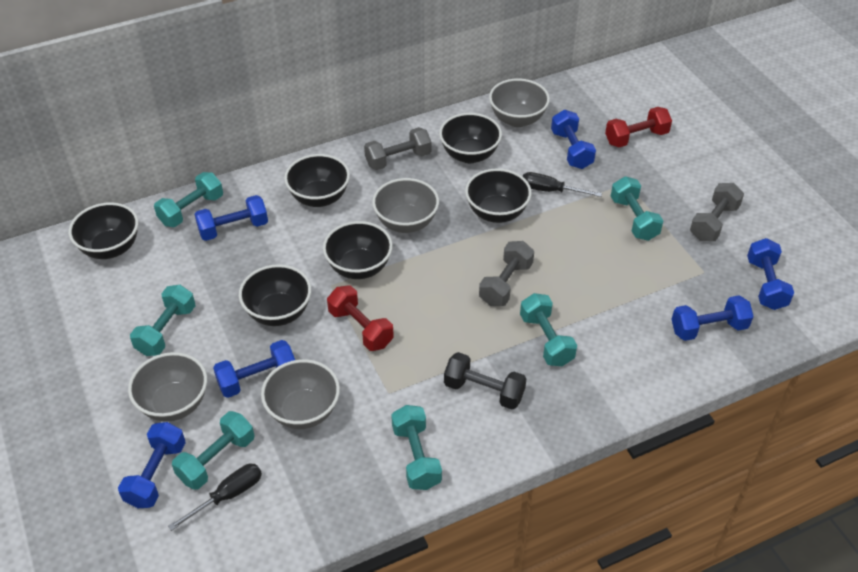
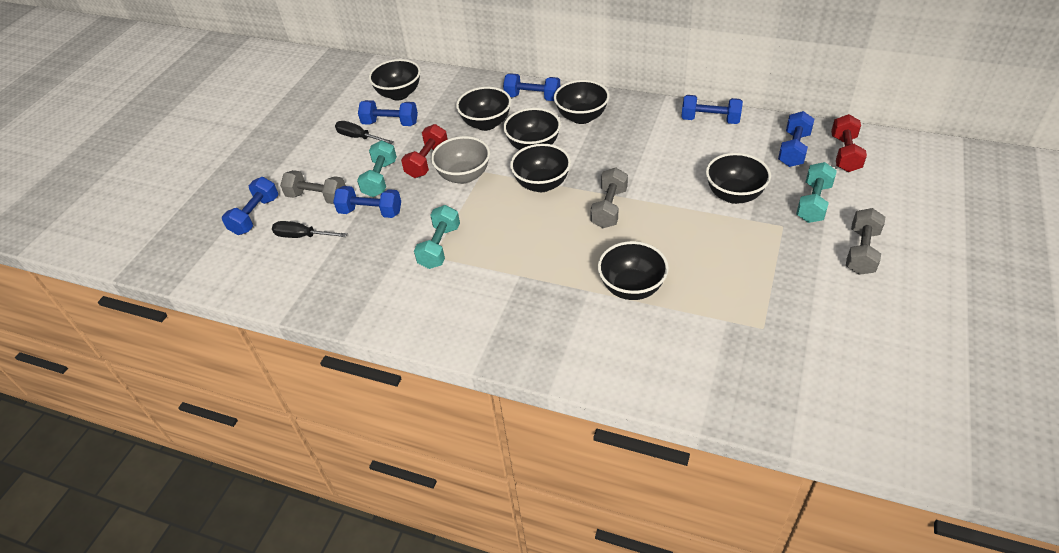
black bowl: 6 -> 7
black dumbbell: 1 -> 0
grey bowl: 4 -> 1
turquoise dumbbell: 6 -> 3

